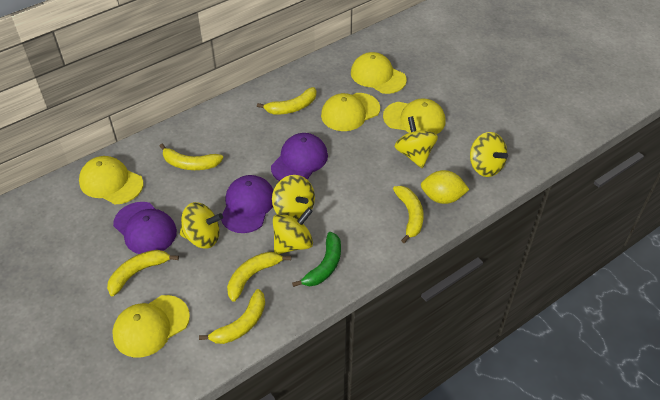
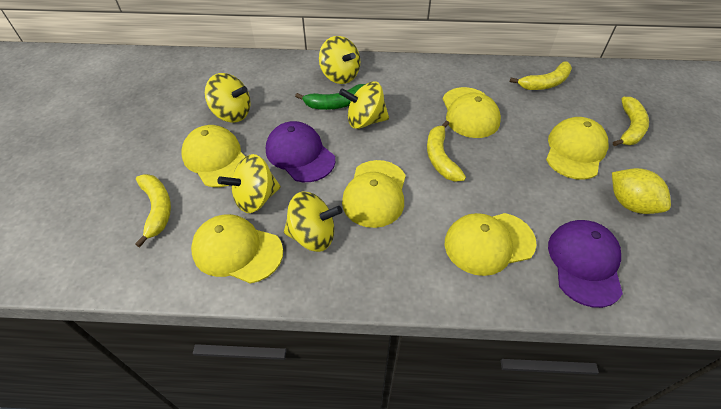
purple cap: 3 -> 2
yellow banana: 6 -> 4
yellow cap: 5 -> 6

